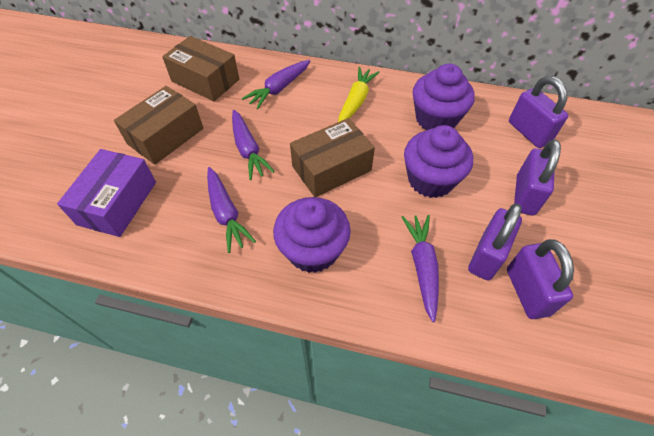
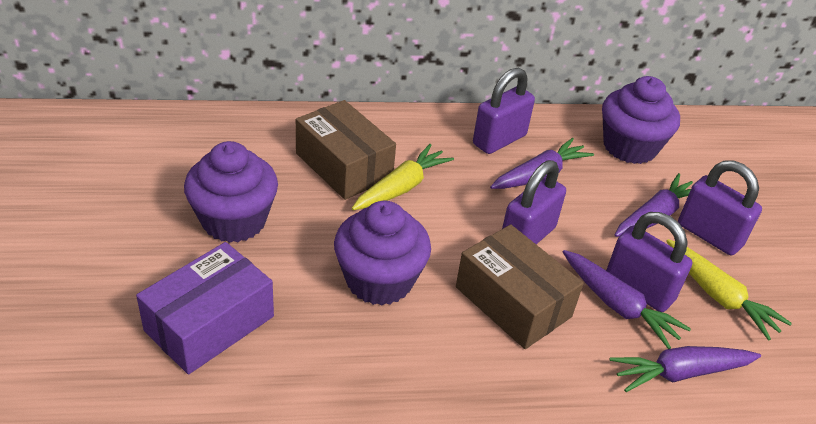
brown box: 3 -> 2
yellow carrot: 1 -> 2

